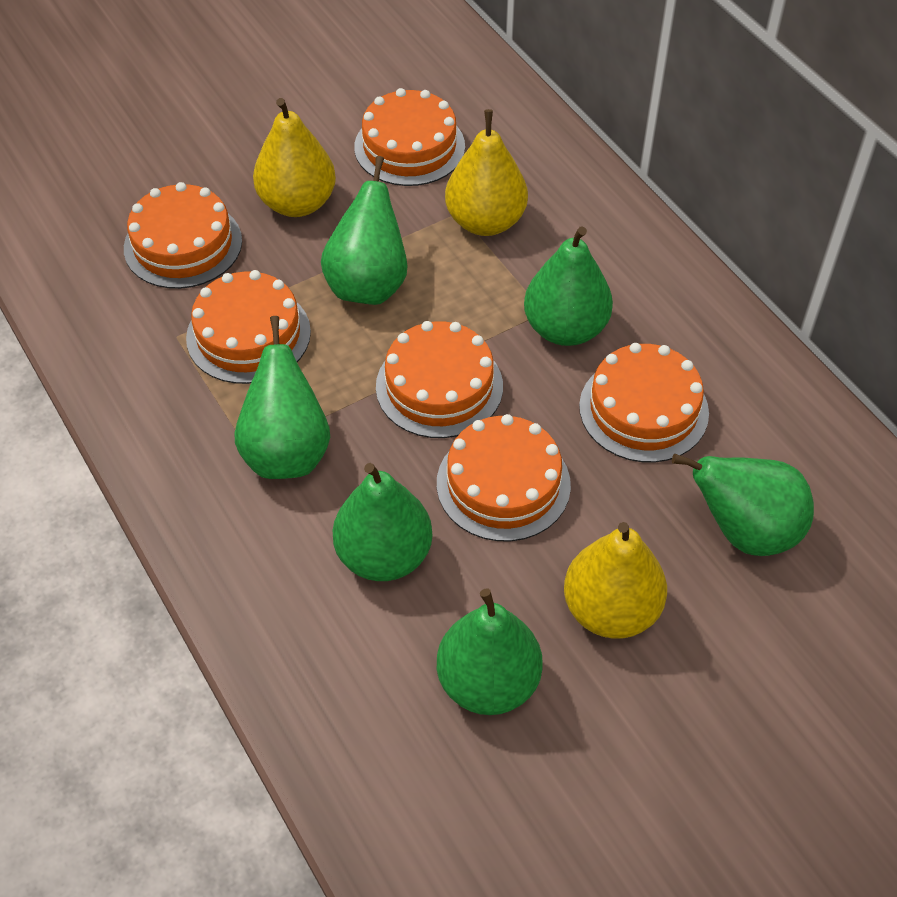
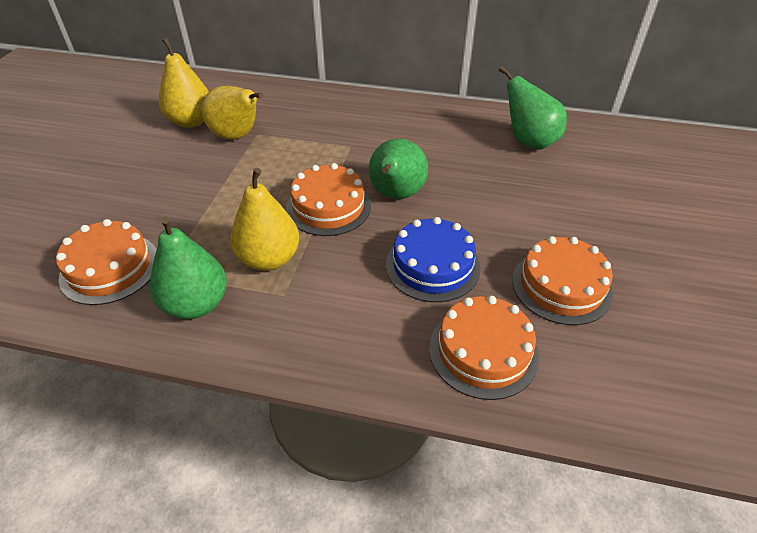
blue cake: 0 -> 1
green pear: 6 -> 3
orange cake: 6 -> 4

